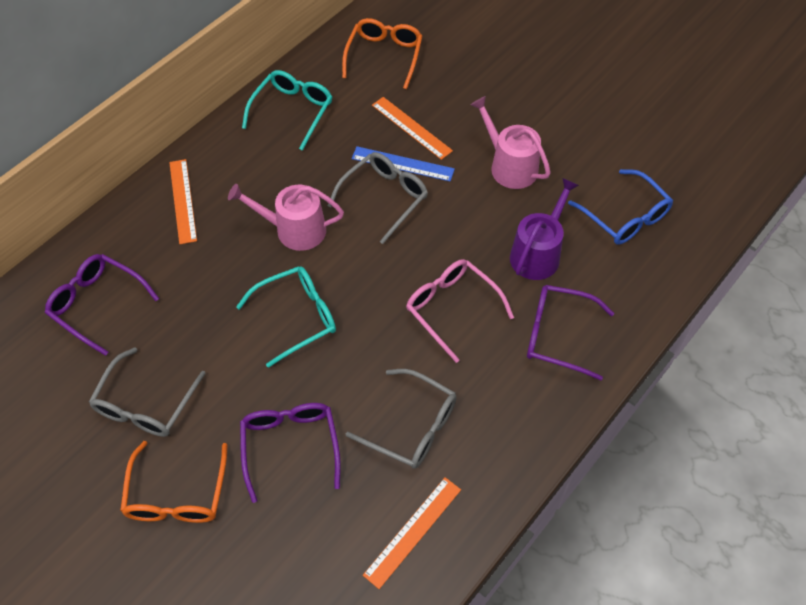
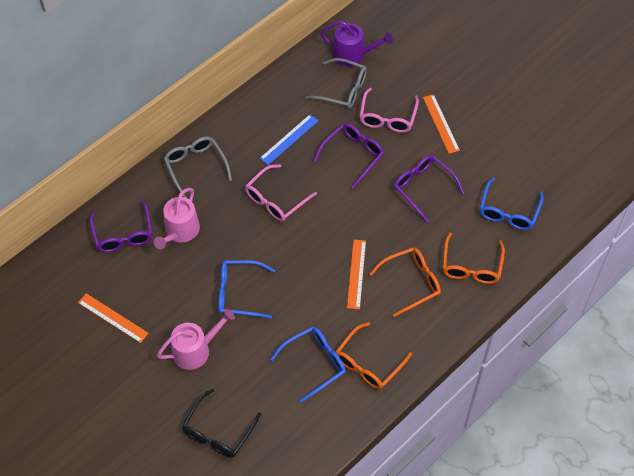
black glasses: 0 -> 1
blue glasses: 1 -> 3
grey glasses: 3 -> 2
orange glasses: 2 -> 3
pink glasses: 1 -> 2
turquoise glasses: 2 -> 0

